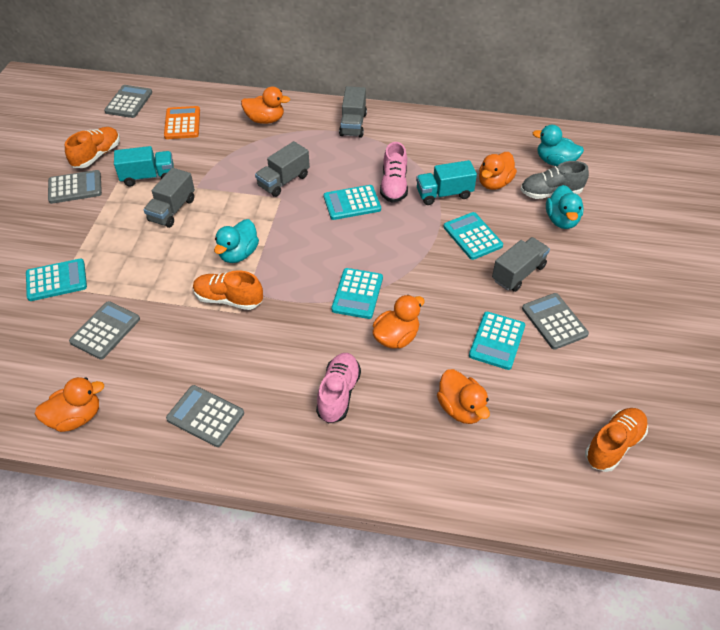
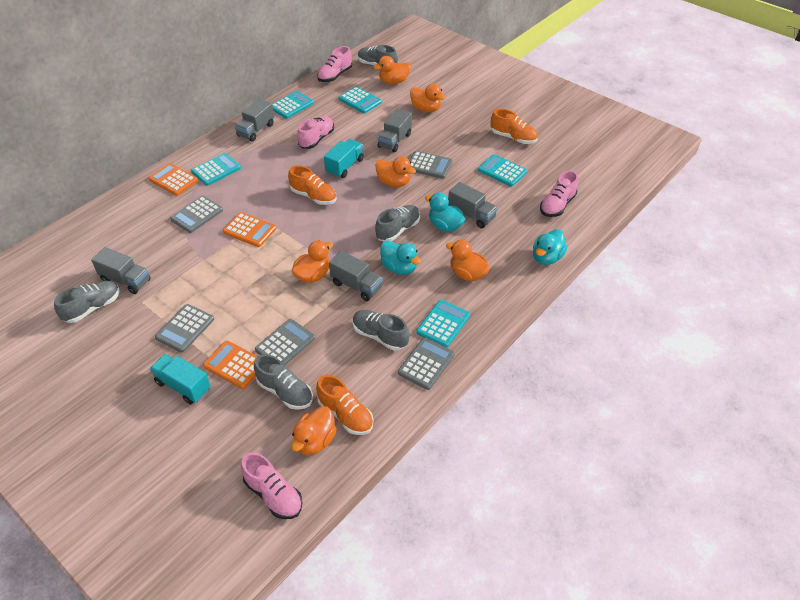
grey shoe: 1 -> 5
grey truck: 4 -> 5
orange calculator: 1 -> 3
orange duck: 5 -> 6
pink shoe: 2 -> 4

